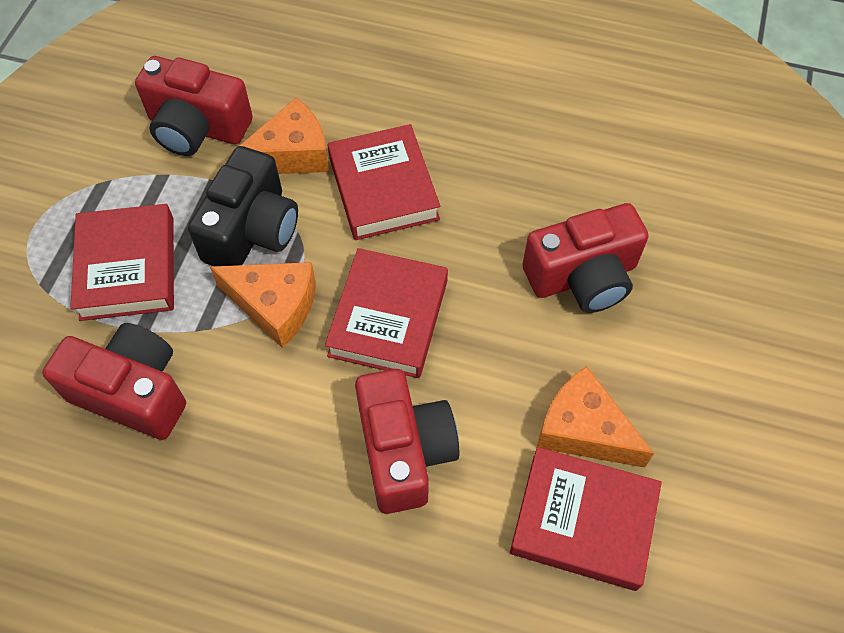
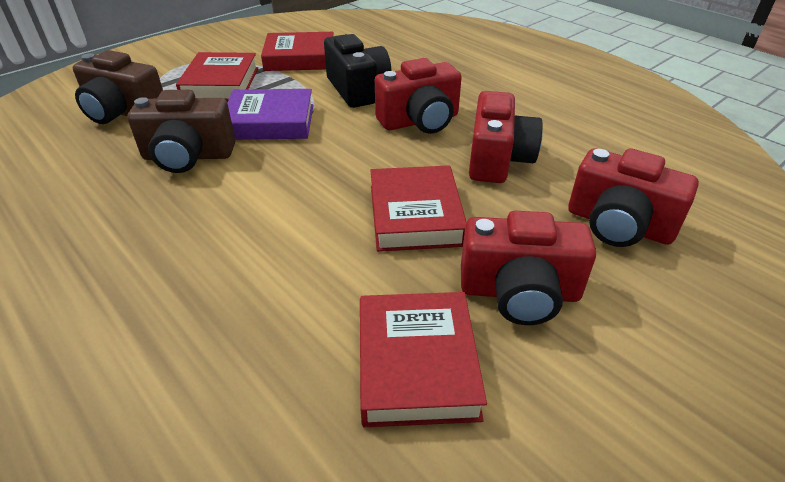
brown camera: 0 -> 2
orange cheese: 3 -> 0
purple book: 0 -> 1

